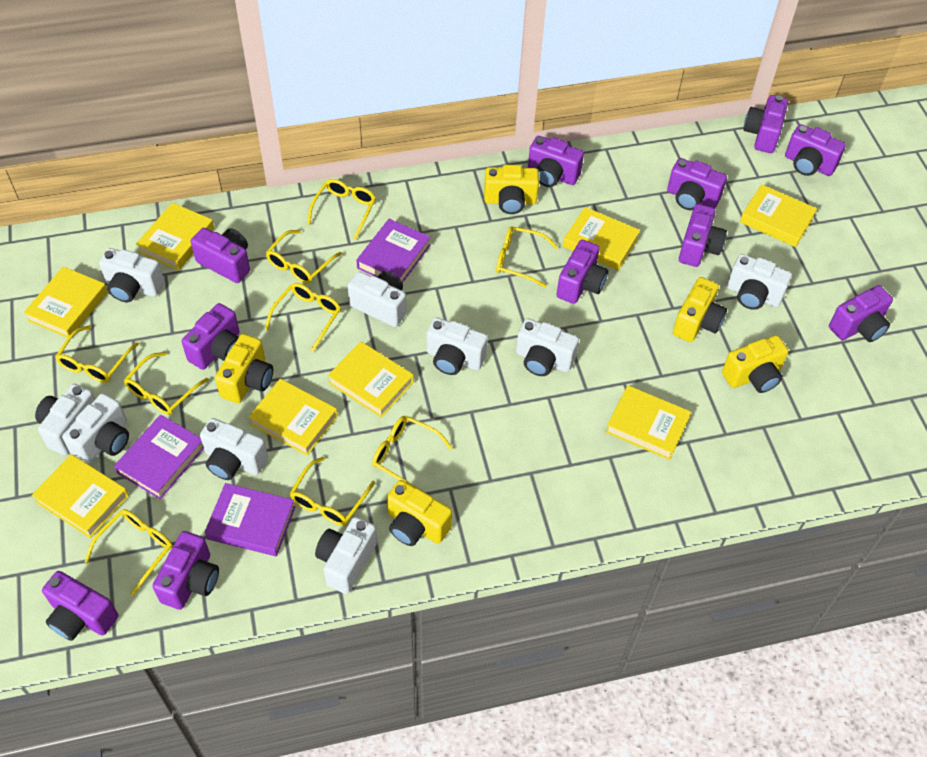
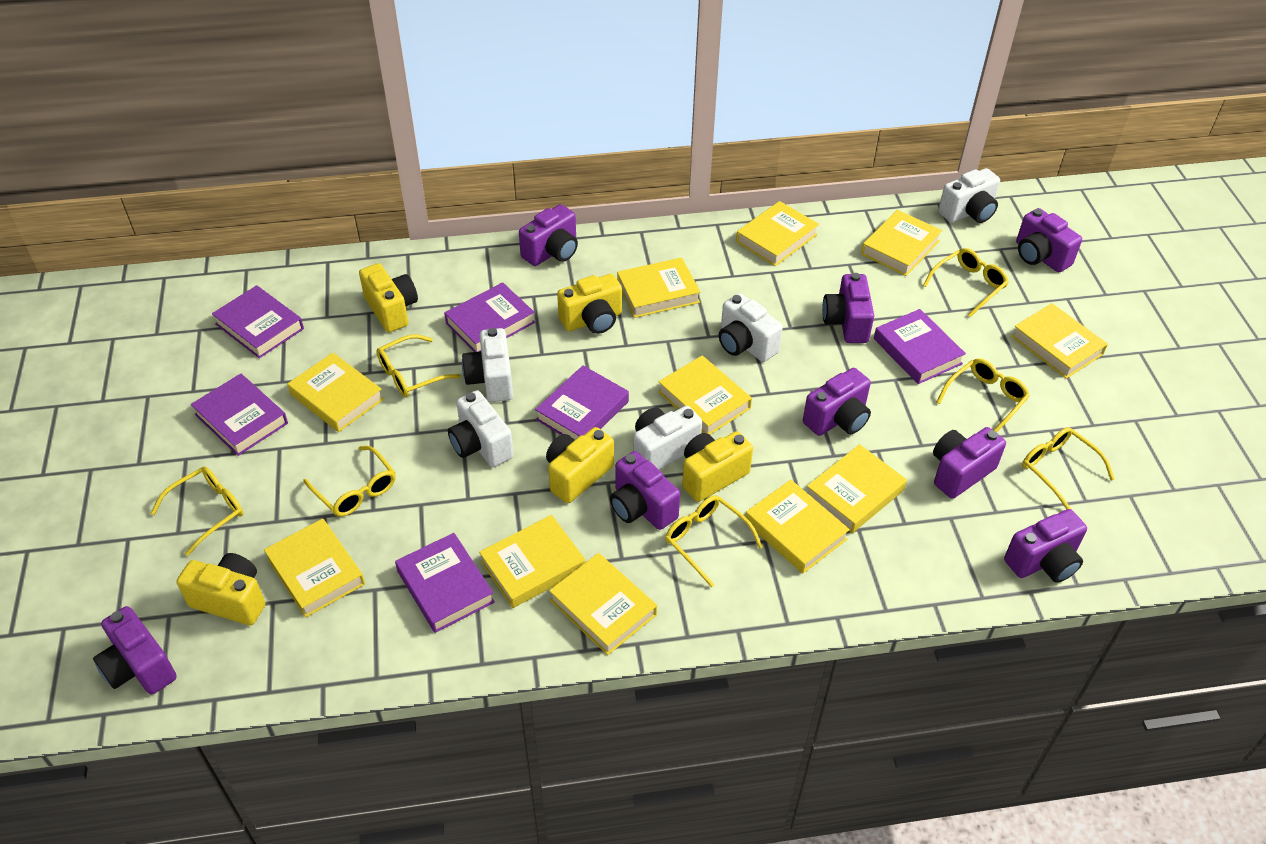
purple book: 3 -> 6
purple camera: 11 -> 8
white camera: 9 -> 5
yellow book: 8 -> 11
yellow glasses: 9 -> 7

